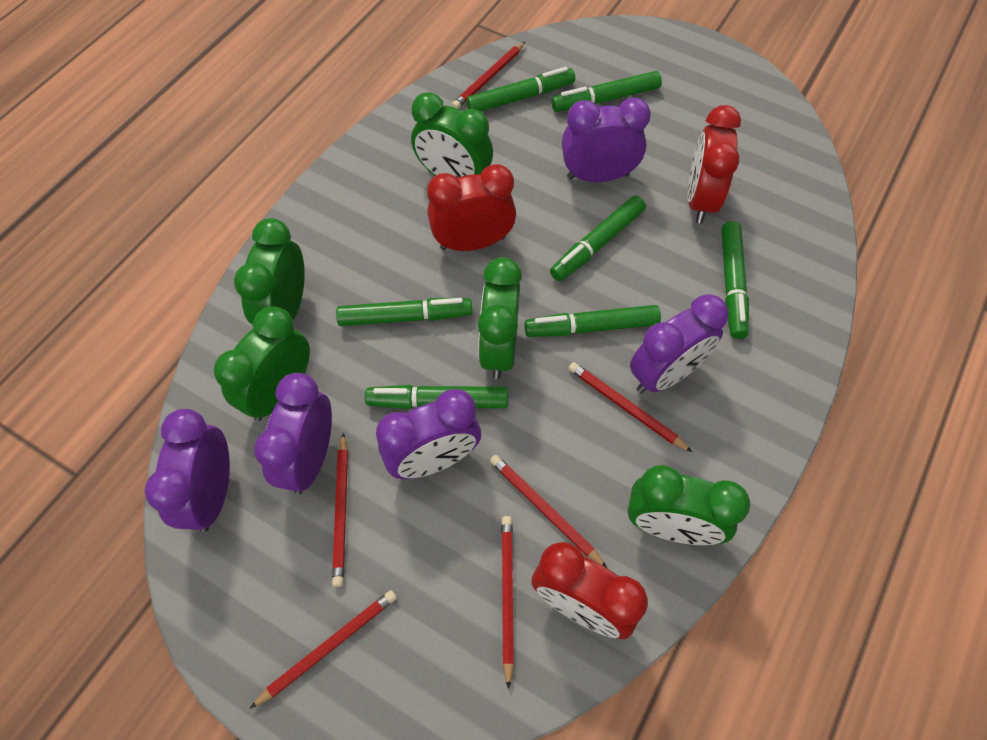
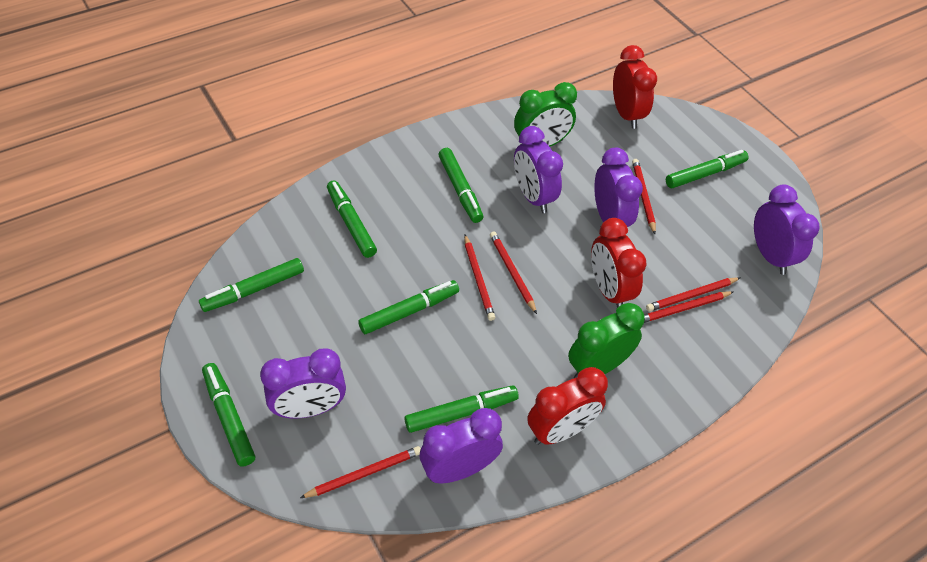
green clock: 5 -> 2

